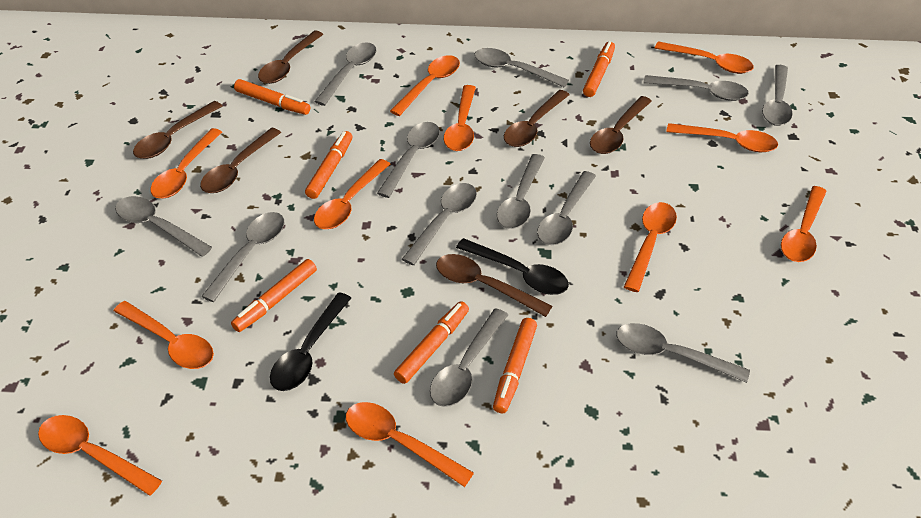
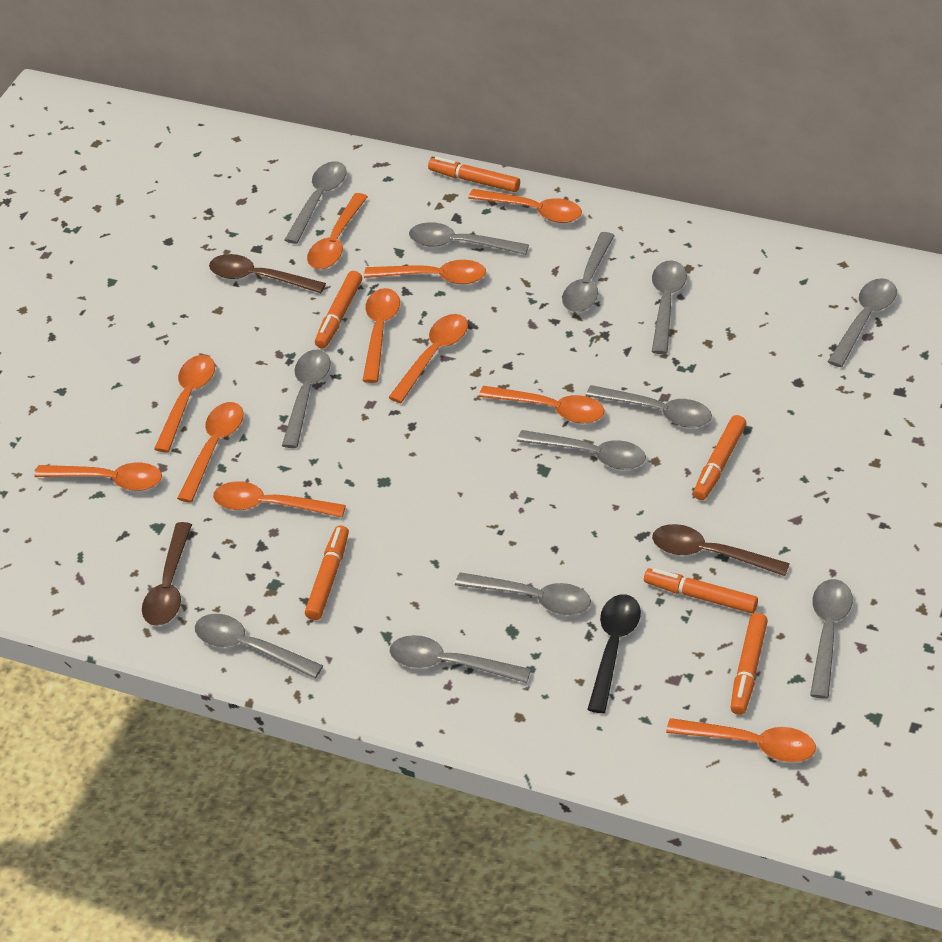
black spoon: 2 -> 1
brown spoon: 6 -> 3

